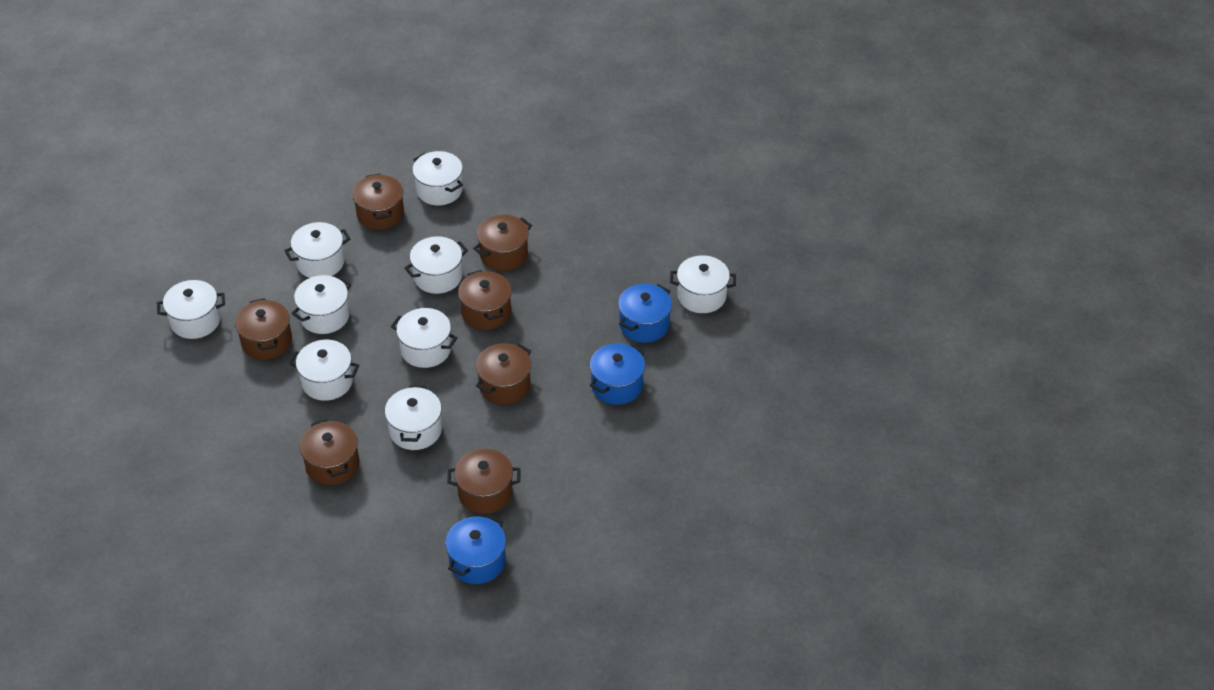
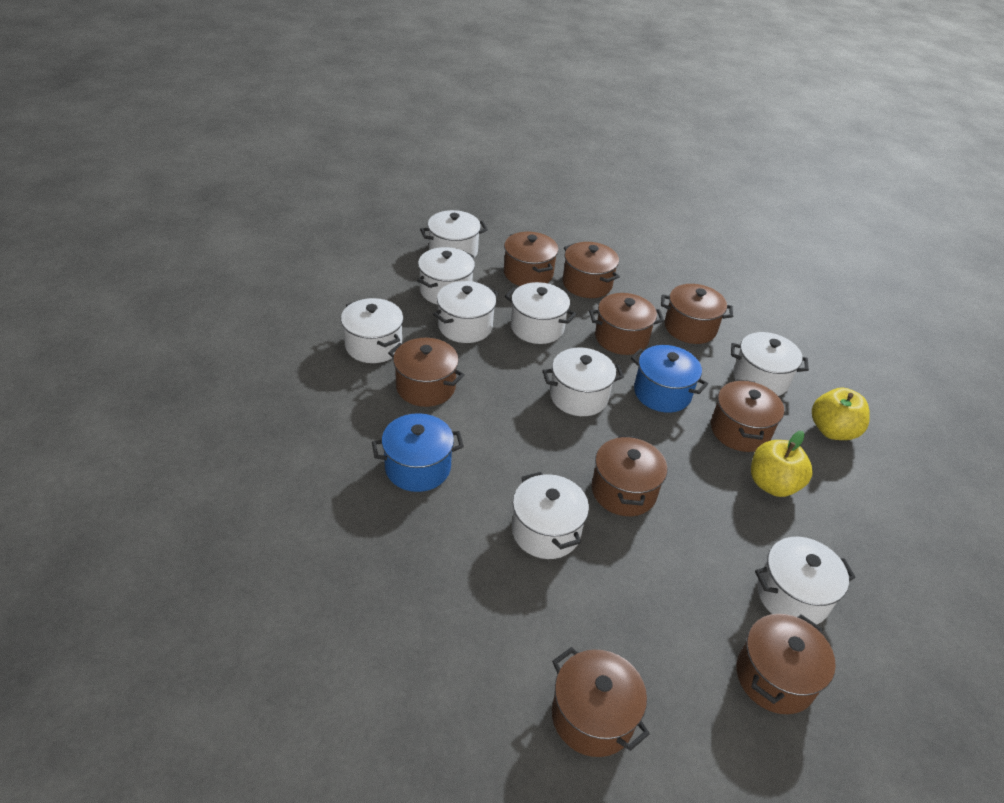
blue pot: 3 -> 2
brown pot: 7 -> 9
yellow apple: 0 -> 2

